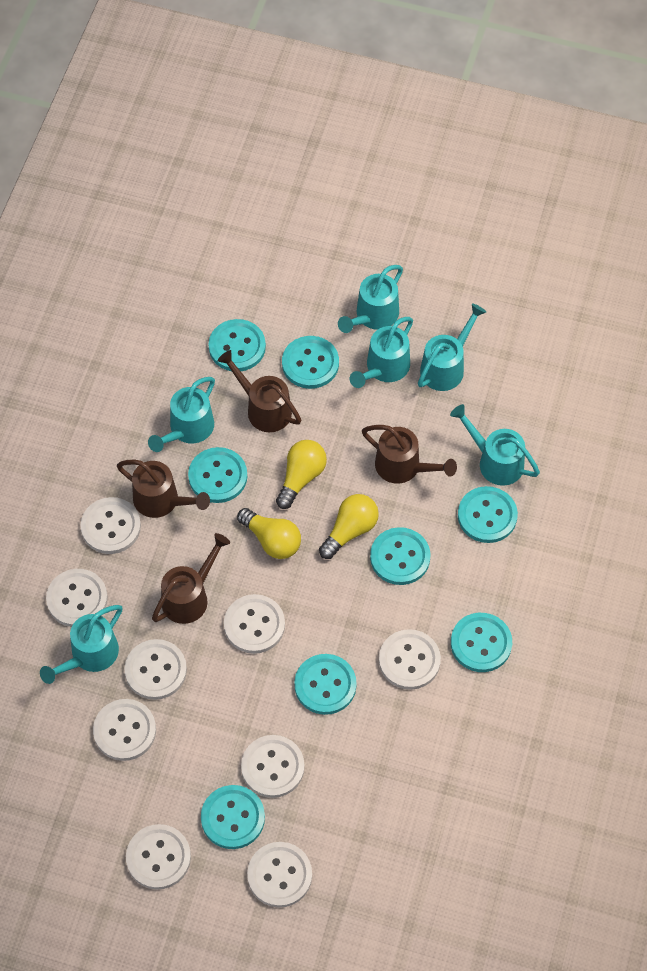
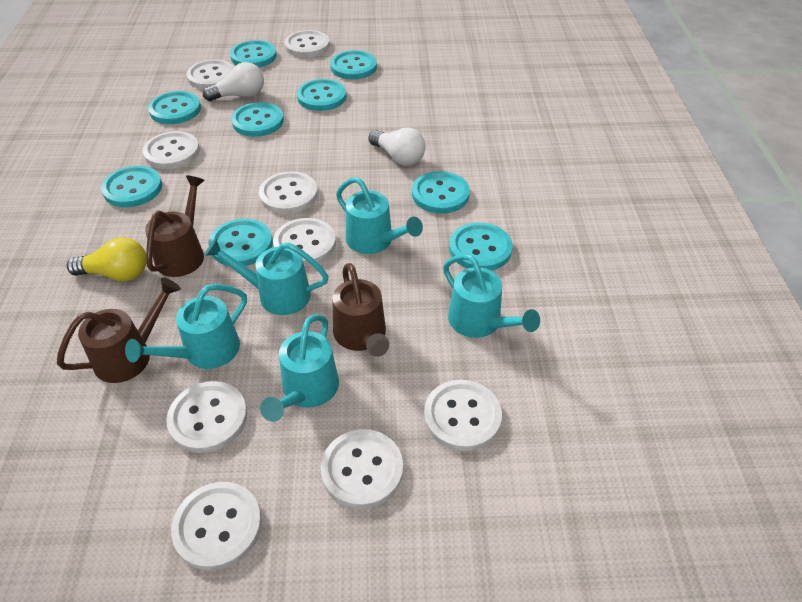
brown watering can: 4 -> 3
turquoise button: 8 -> 9
turquoise watering can: 6 -> 5
white light bulb: 0 -> 2
yellow light bulb: 3 -> 1

